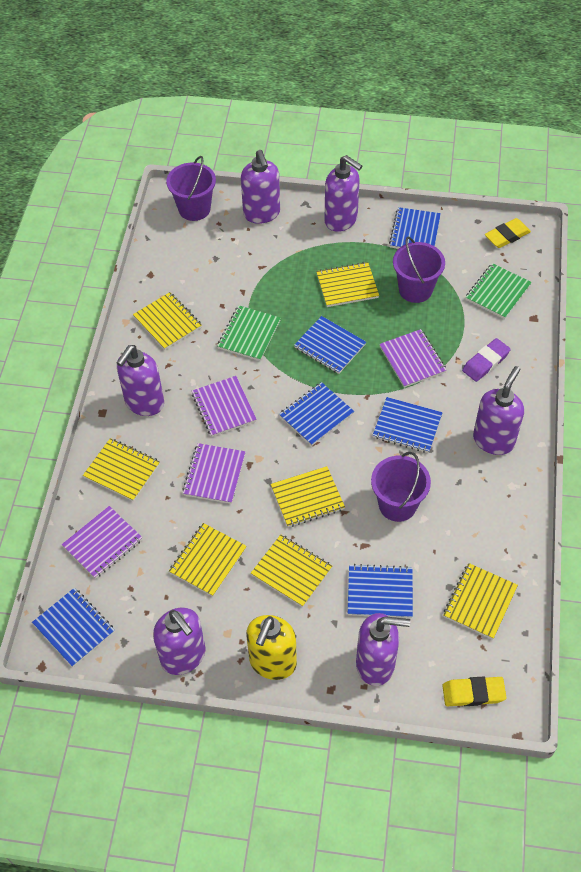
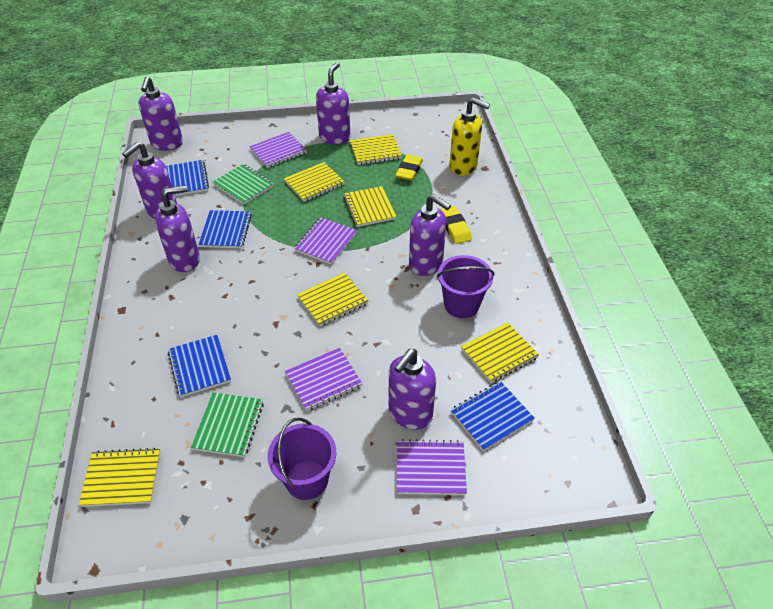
blue notebook: 6 -> 4
purple bucket: 3 -> 2
purple eraser: 1 -> 0
yellow notebook: 7 -> 6

